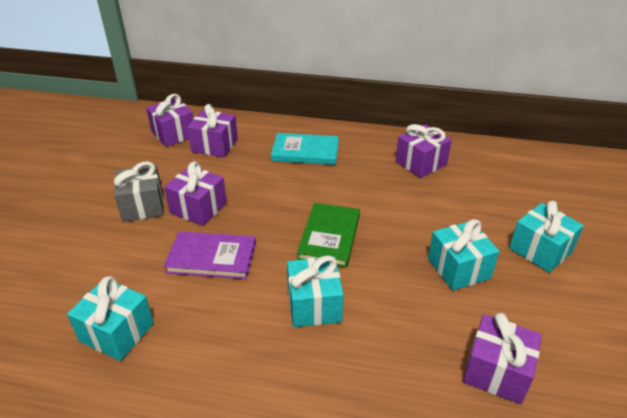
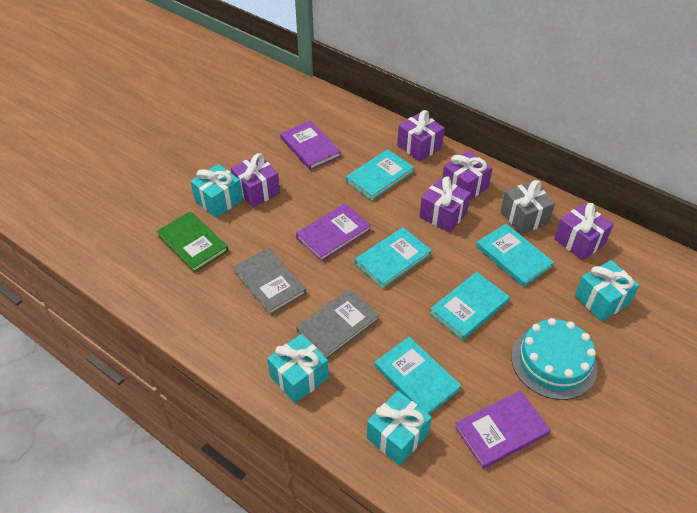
grey book: 0 -> 2
purple book: 1 -> 3
turquoise book: 1 -> 5
turquoise cake: 0 -> 1

